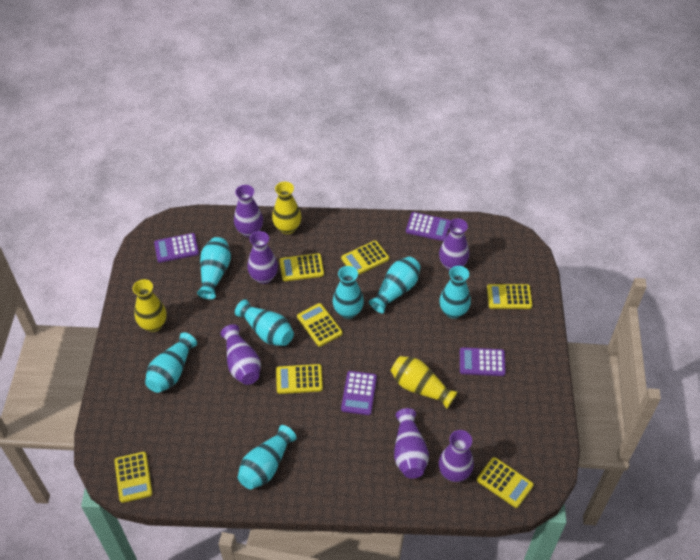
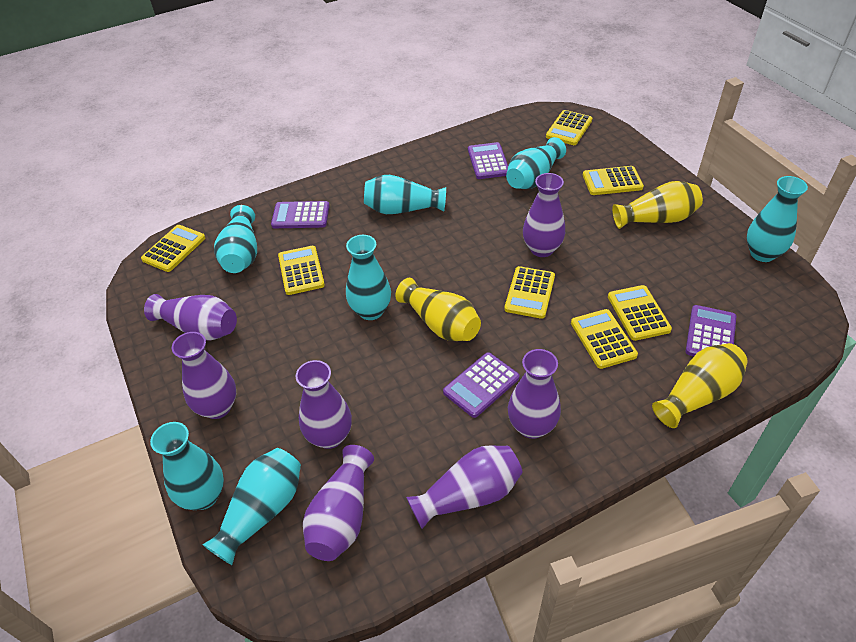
purple vase: 6 -> 7

